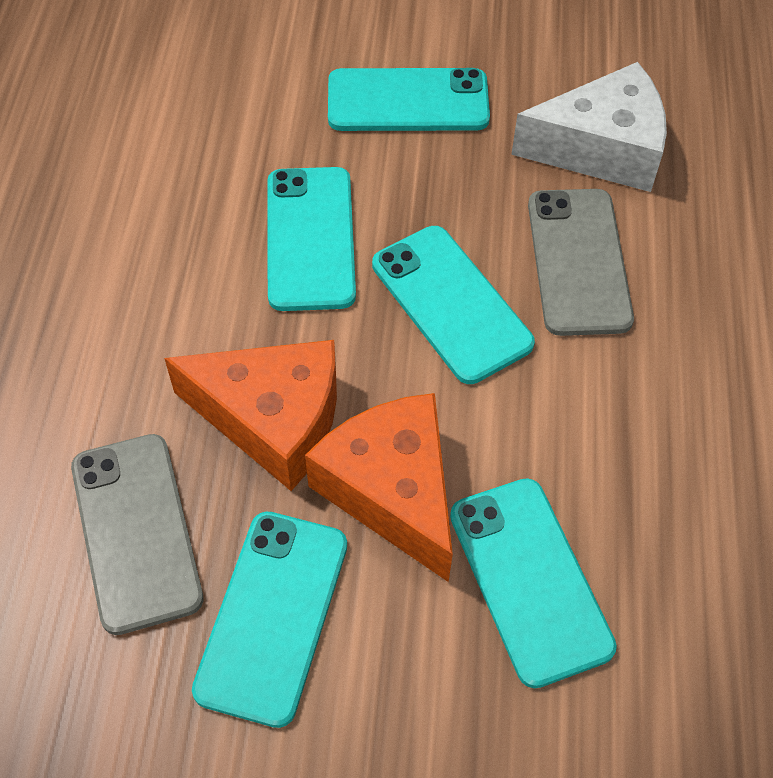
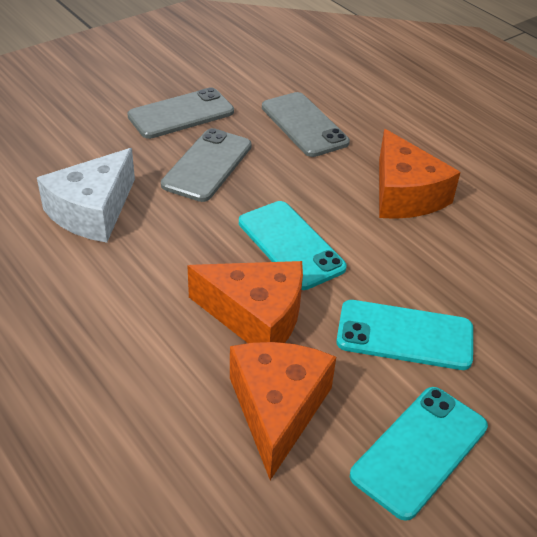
grey phone: 2 -> 3
orange cheese: 2 -> 3
turquoise phone: 5 -> 3

